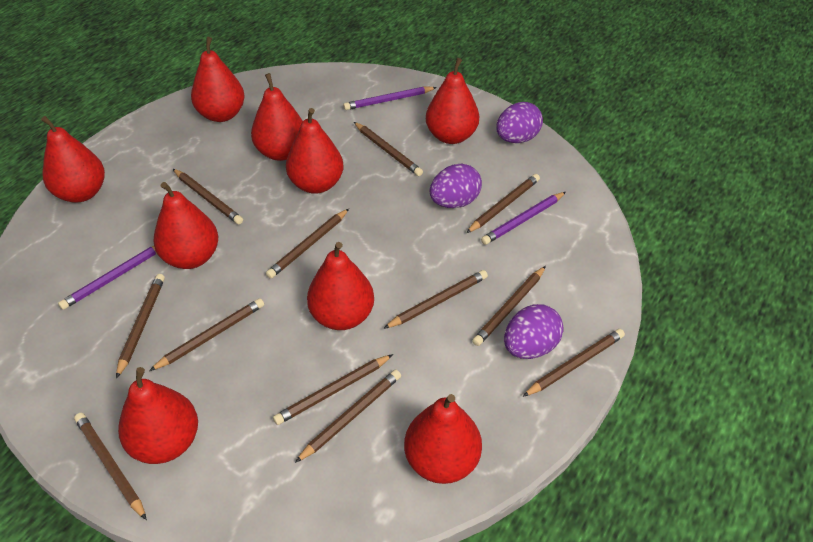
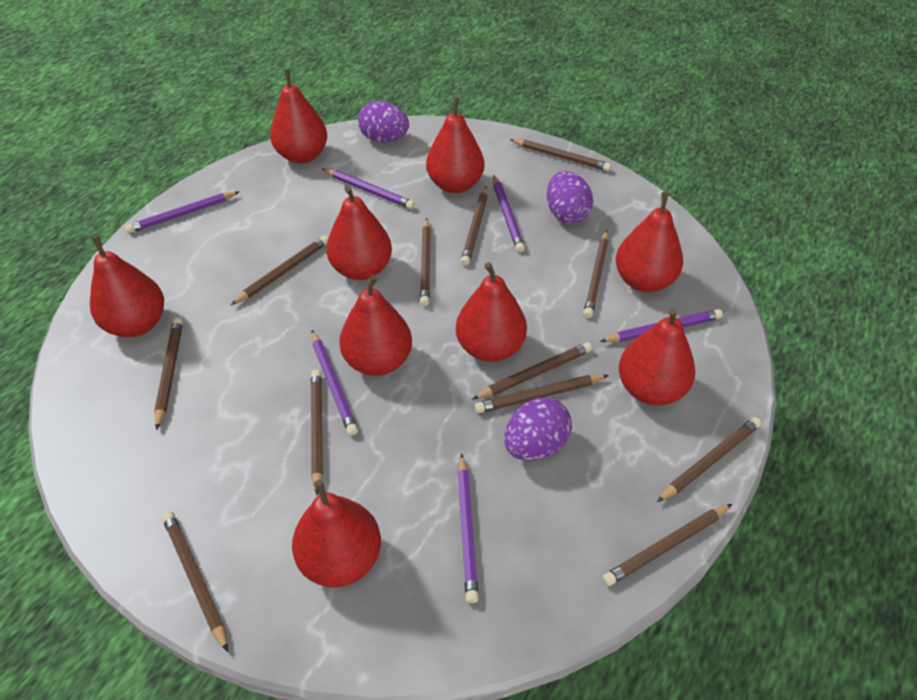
purple pencil: 3 -> 6

